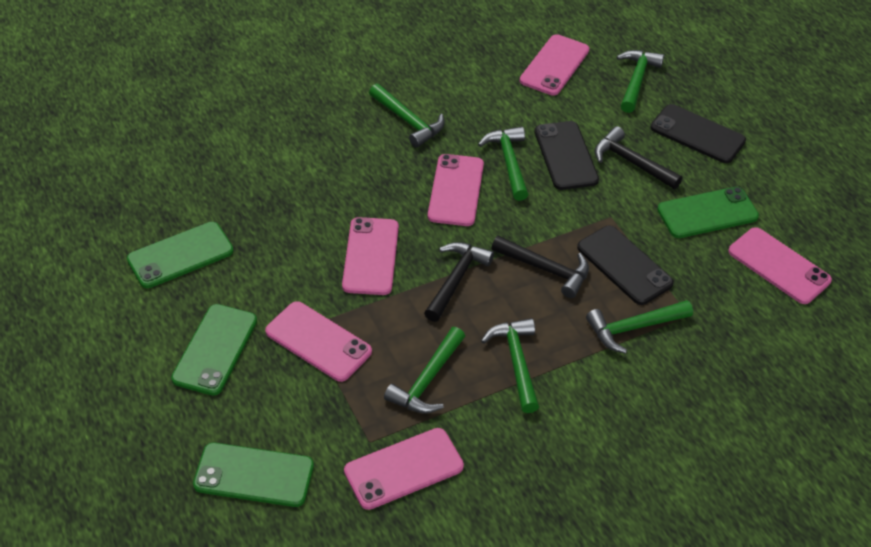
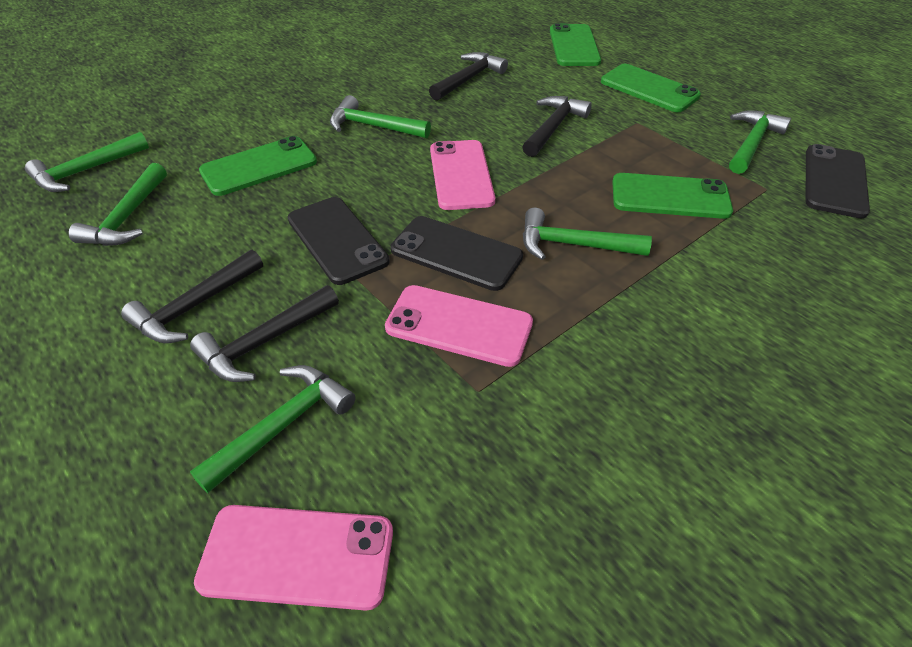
black hammer: 3 -> 4
pink phone: 6 -> 3

